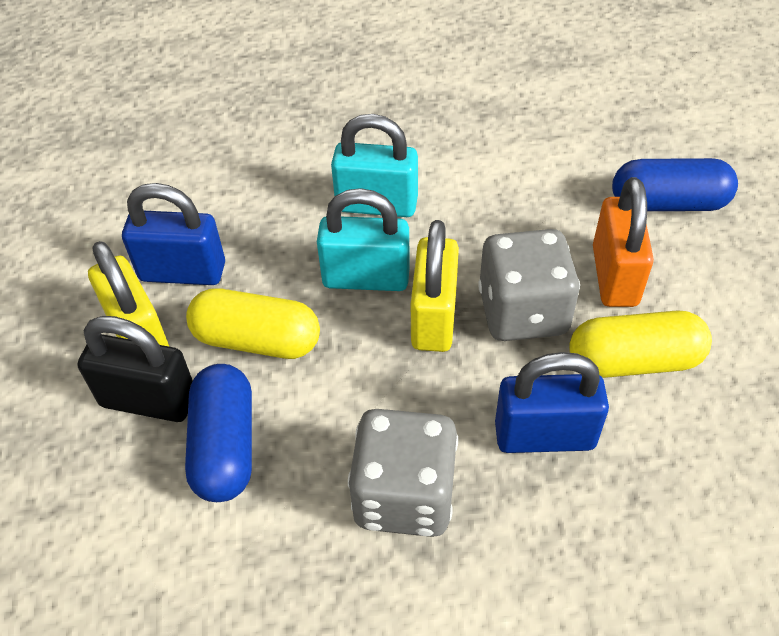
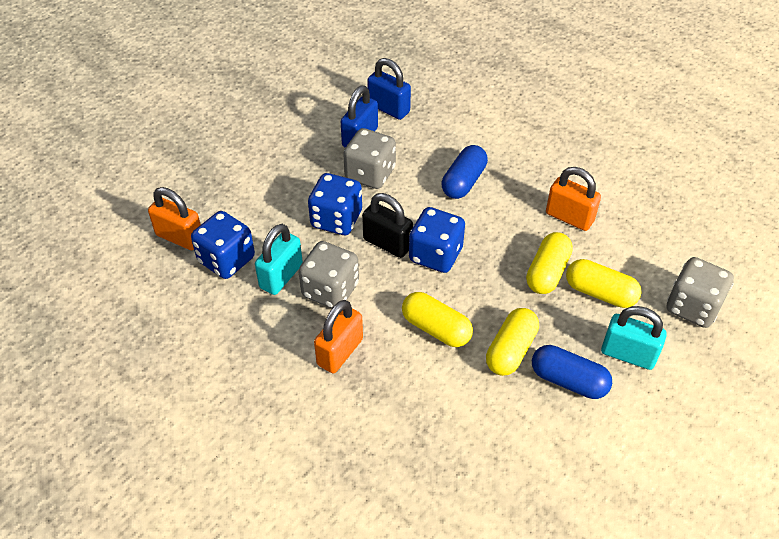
blue dice: 0 -> 3
grey dice: 2 -> 3
orange padlock: 1 -> 3
yellow capsule: 2 -> 4
yellow padlock: 2 -> 0

